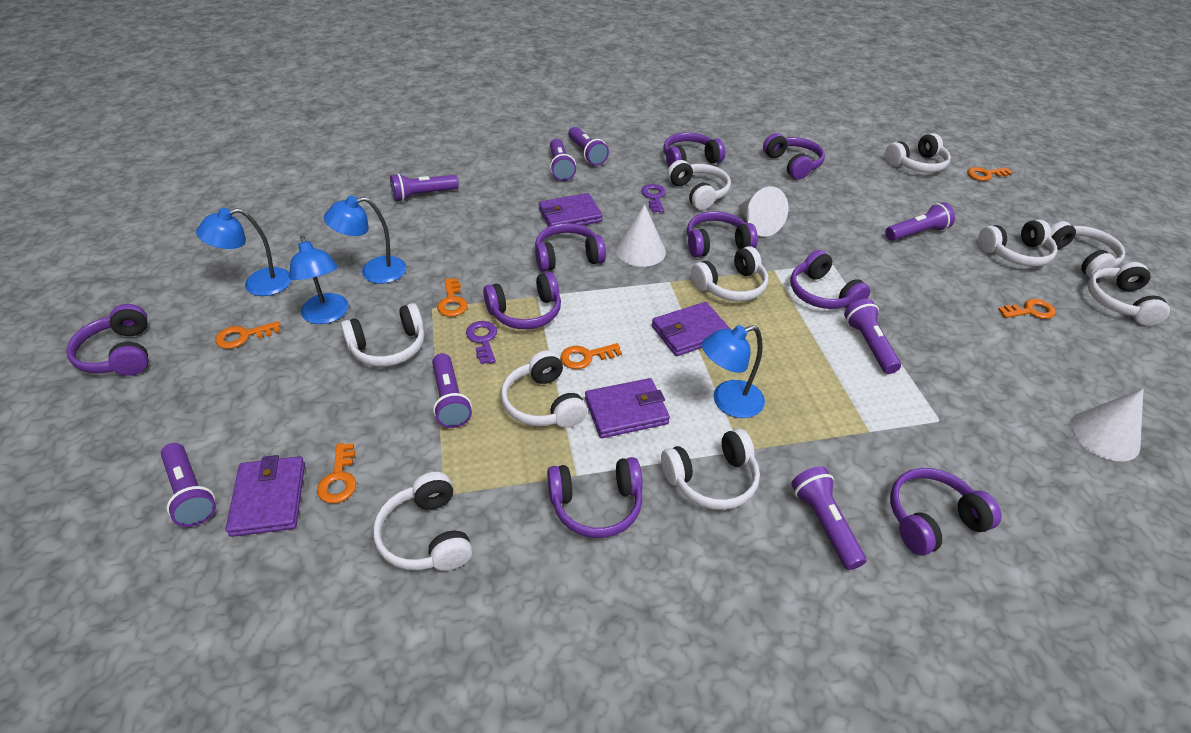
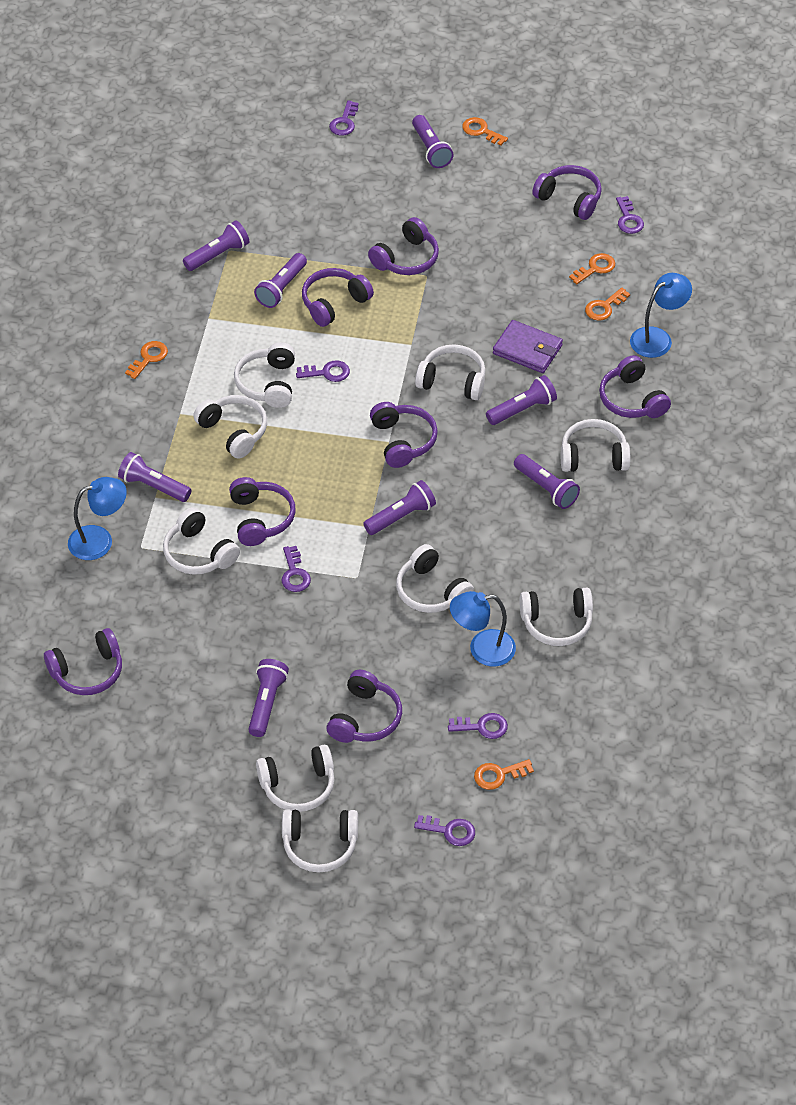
blue lamp: 4 -> 3
orange key: 6 -> 5
purple headphones: 9 -> 8
purple key: 2 -> 6
purple wallet: 4 -> 1
white cone: 3 -> 0
white headphones: 10 -> 9

